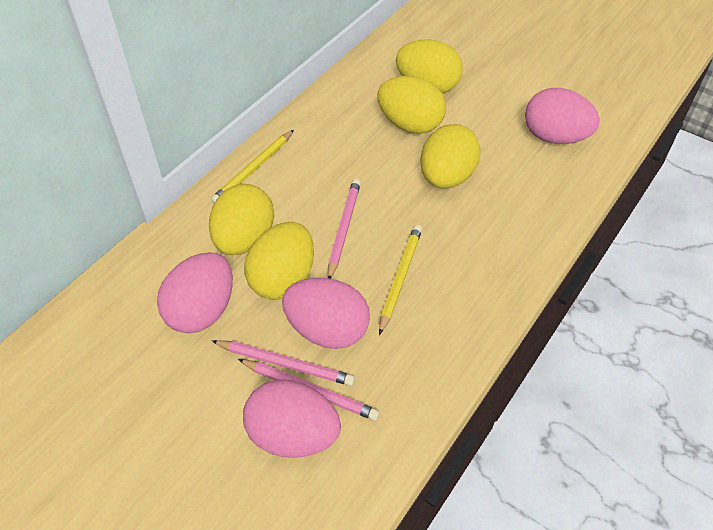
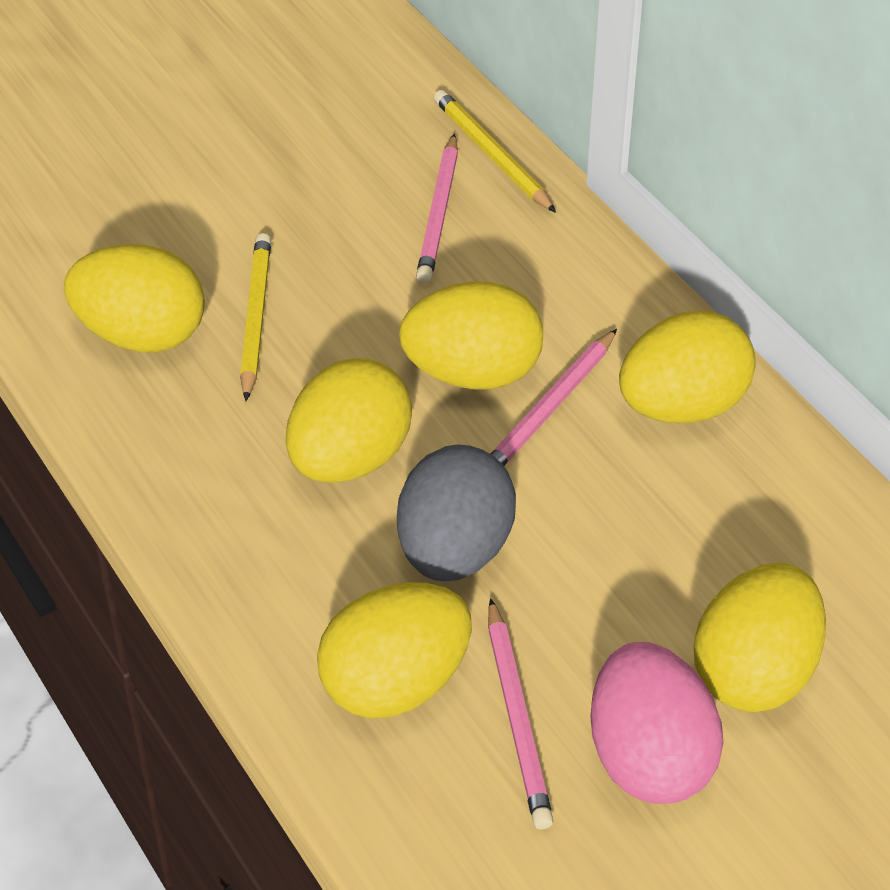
grey egg: 0 -> 1
pink egg: 4 -> 1
yellow egg: 5 -> 6

